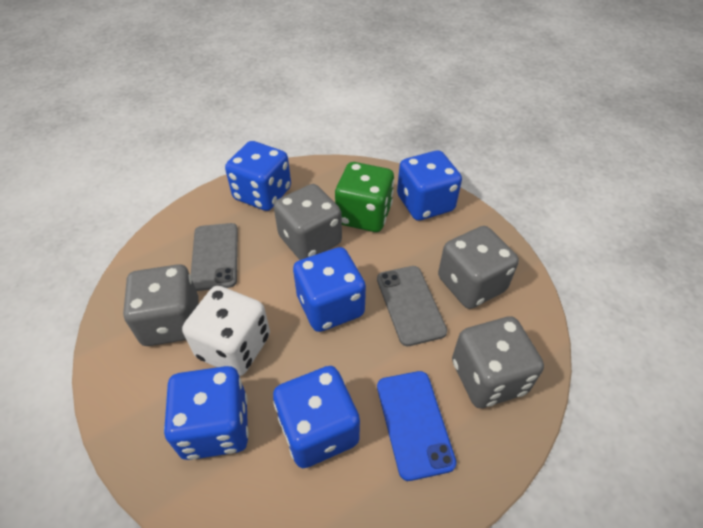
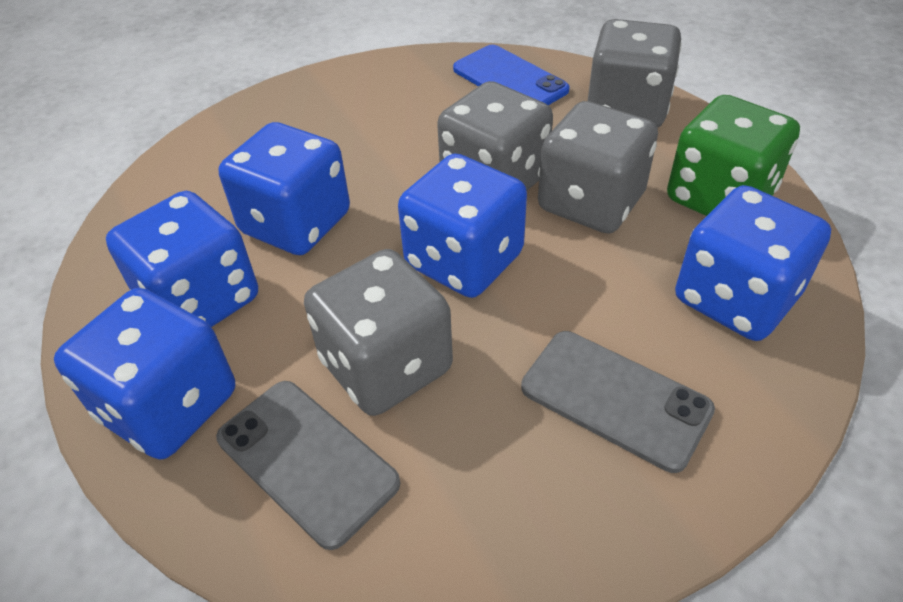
white dice: 1 -> 0

